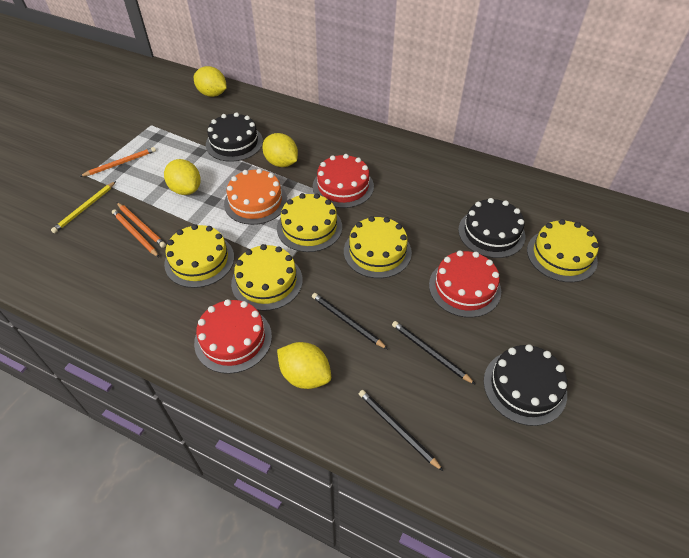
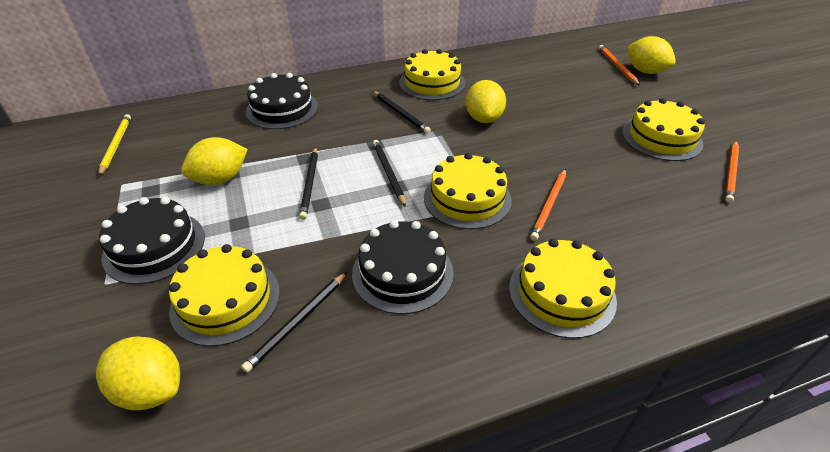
black pencil: 3 -> 4
orange cake: 1 -> 0
red cake: 3 -> 0

